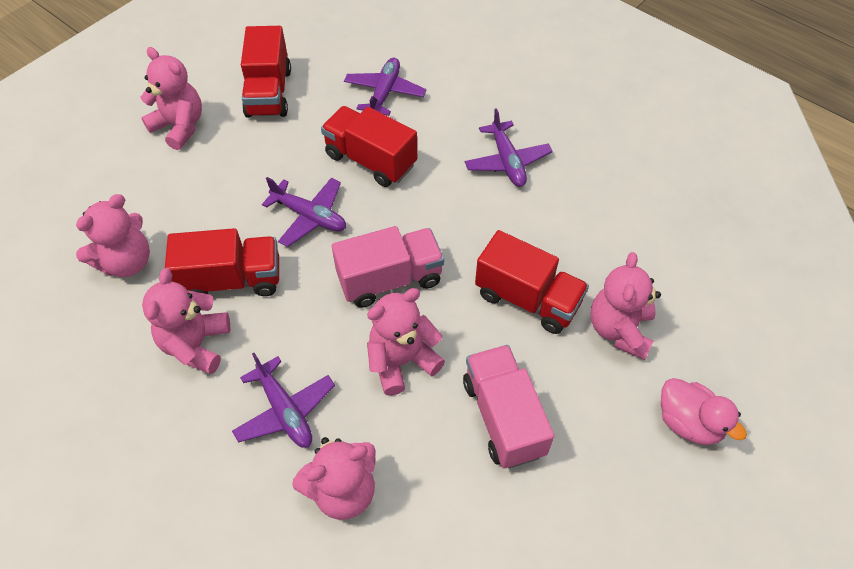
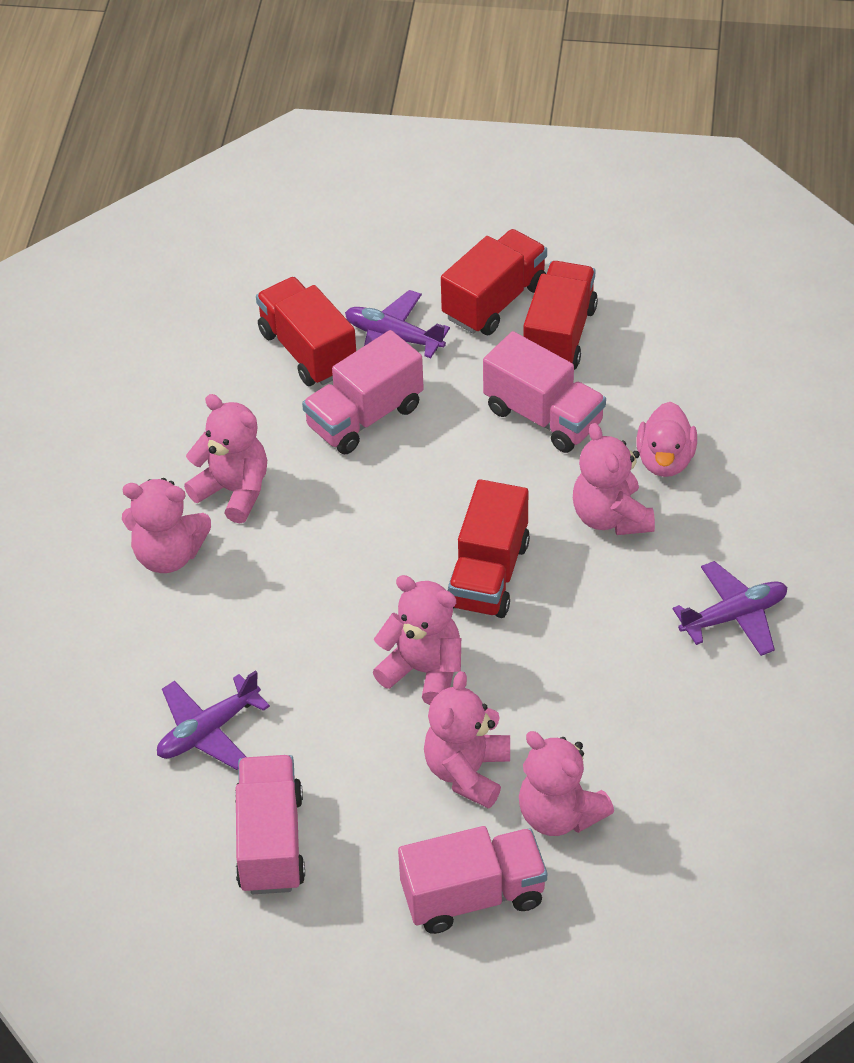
pink truck: 2 -> 4
purple plane: 4 -> 3

